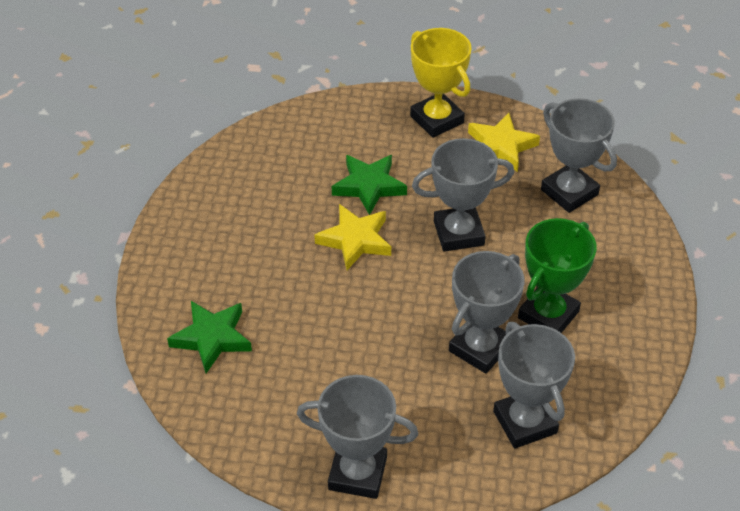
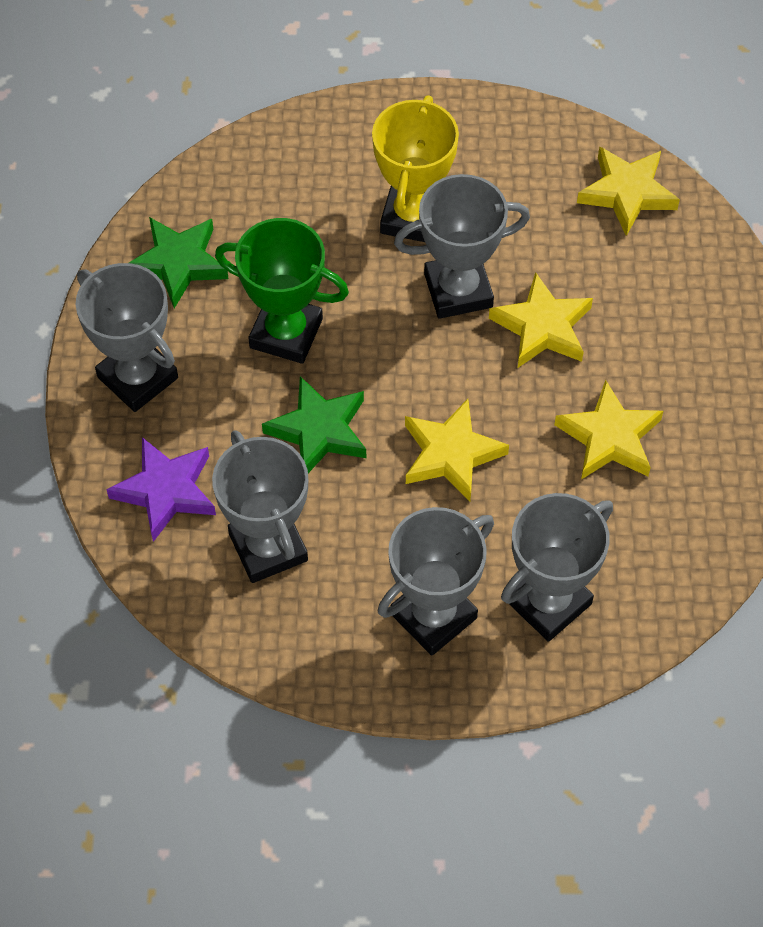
purple star: 0 -> 1
yellow star: 2 -> 4

